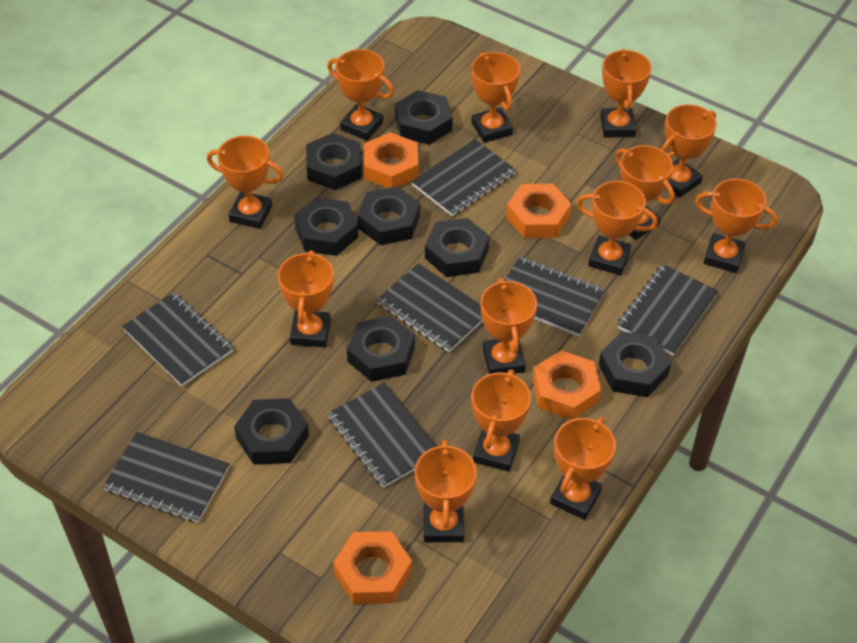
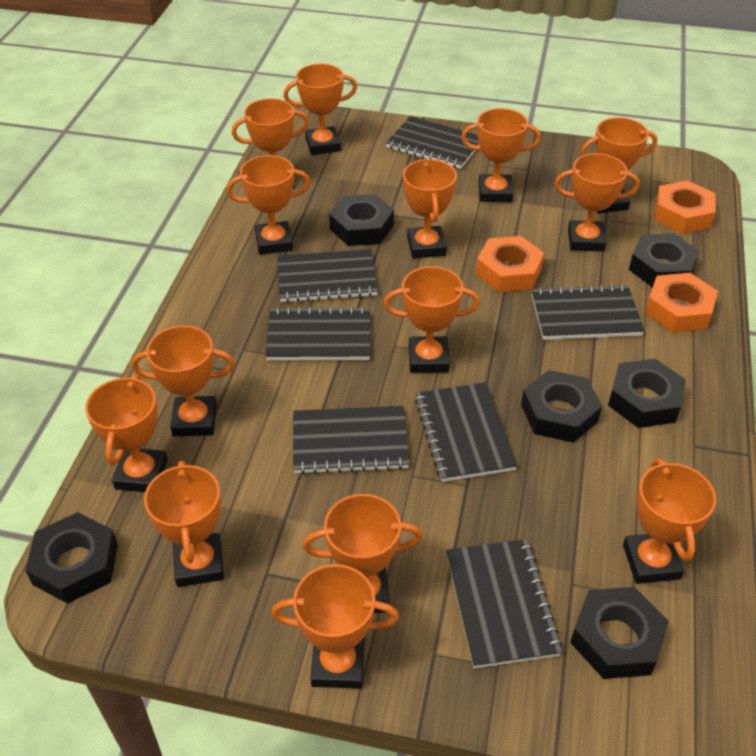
black nut: 8 -> 6
orange nut: 4 -> 3
orange trophy: 13 -> 14

